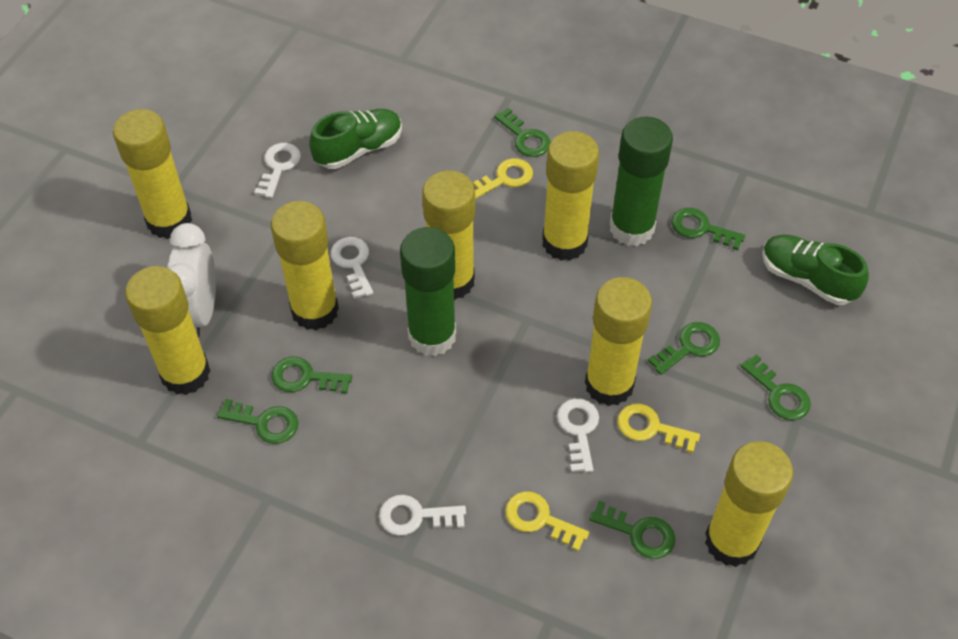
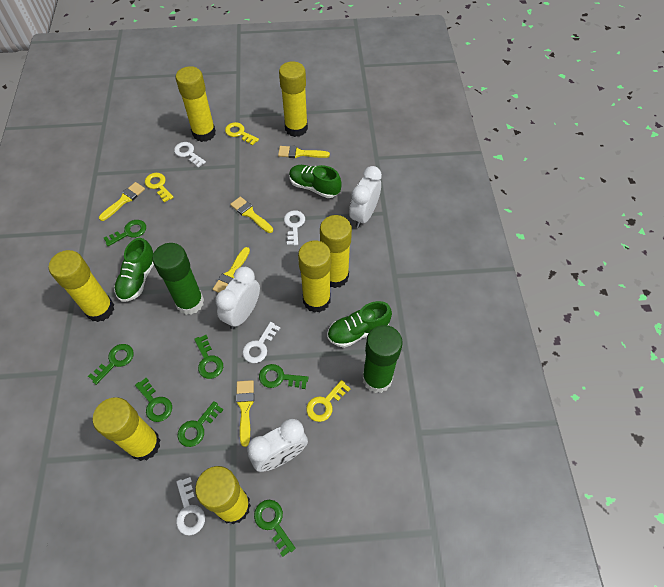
green shoe: 2 -> 3
white clock: 1 -> 3
yellow brush: 0 -> 5

